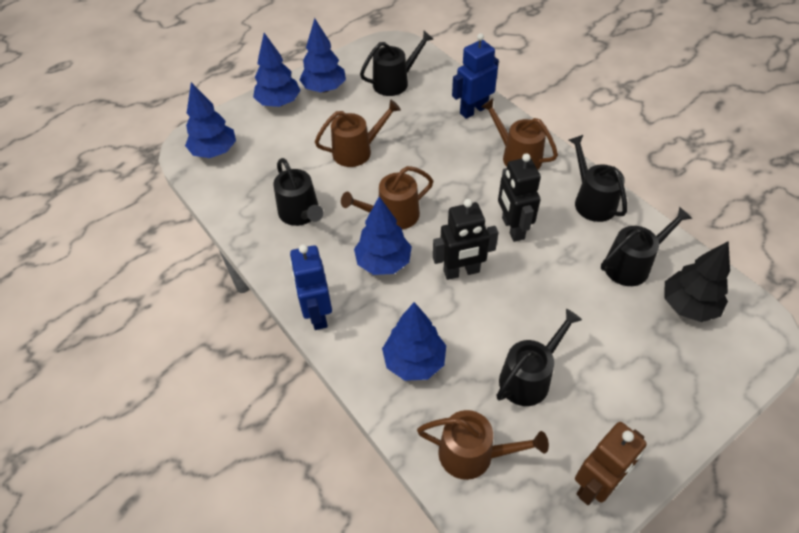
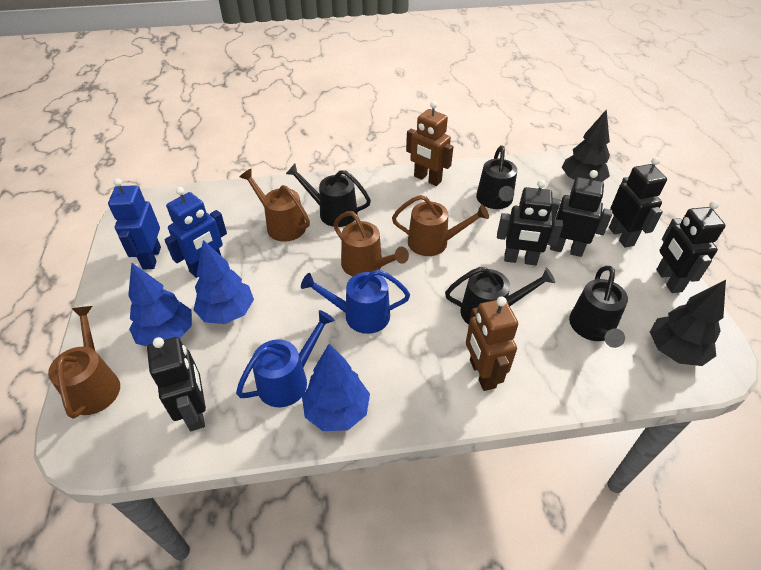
black robot: 2 -> 5
black tree: 1 -> 2
black watering can: 5 -> 4
blue tree: 5 -> 3
blue watering can: 0 -> 2
brown robot: 1 -> 2

